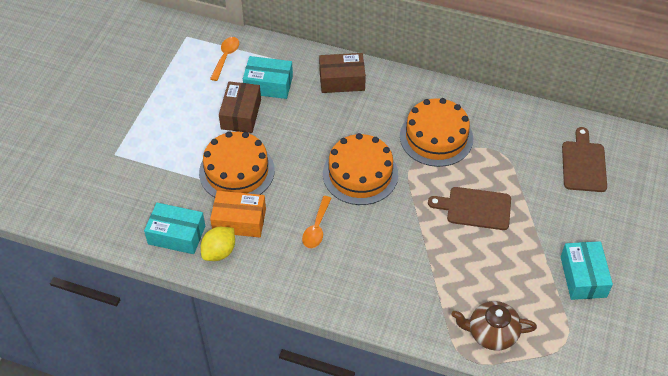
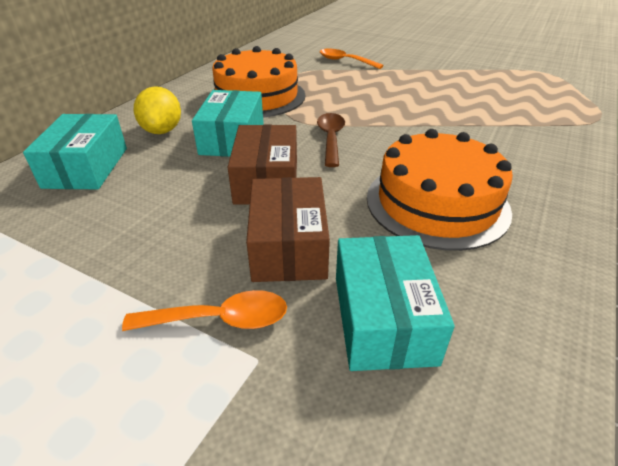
brown cutting board: 2 -> 0
brown spoon: 0 -> 1
brown teapot: 1 -> 0
orange box: 1 -> 0
orange cake: 3 -> 2

